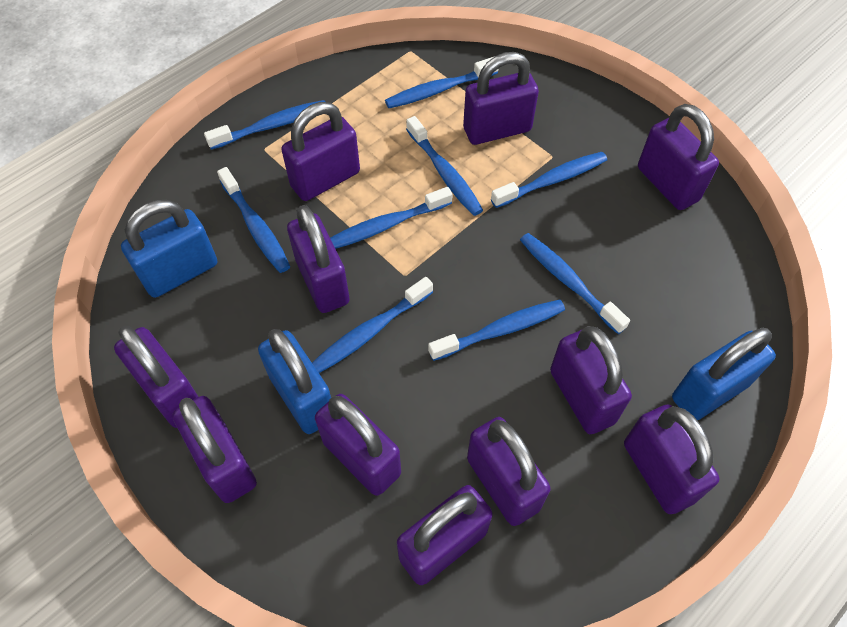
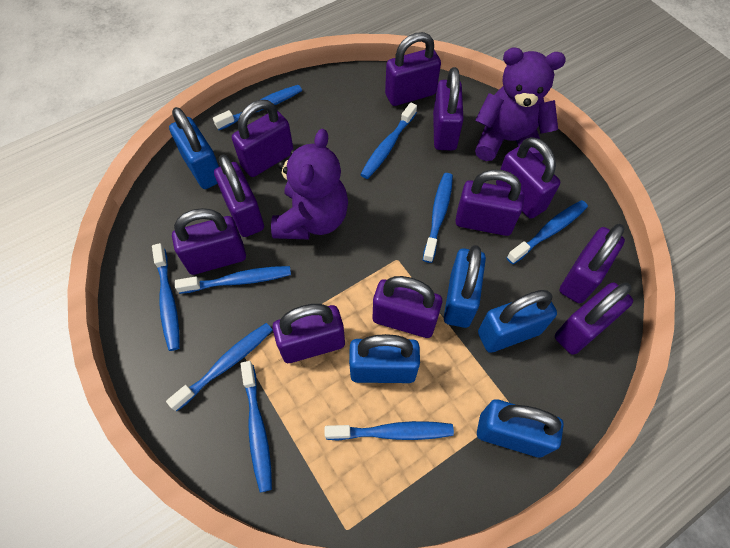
blue padlock: 3 -> 5
purple teddy bear: 0 -> 2

